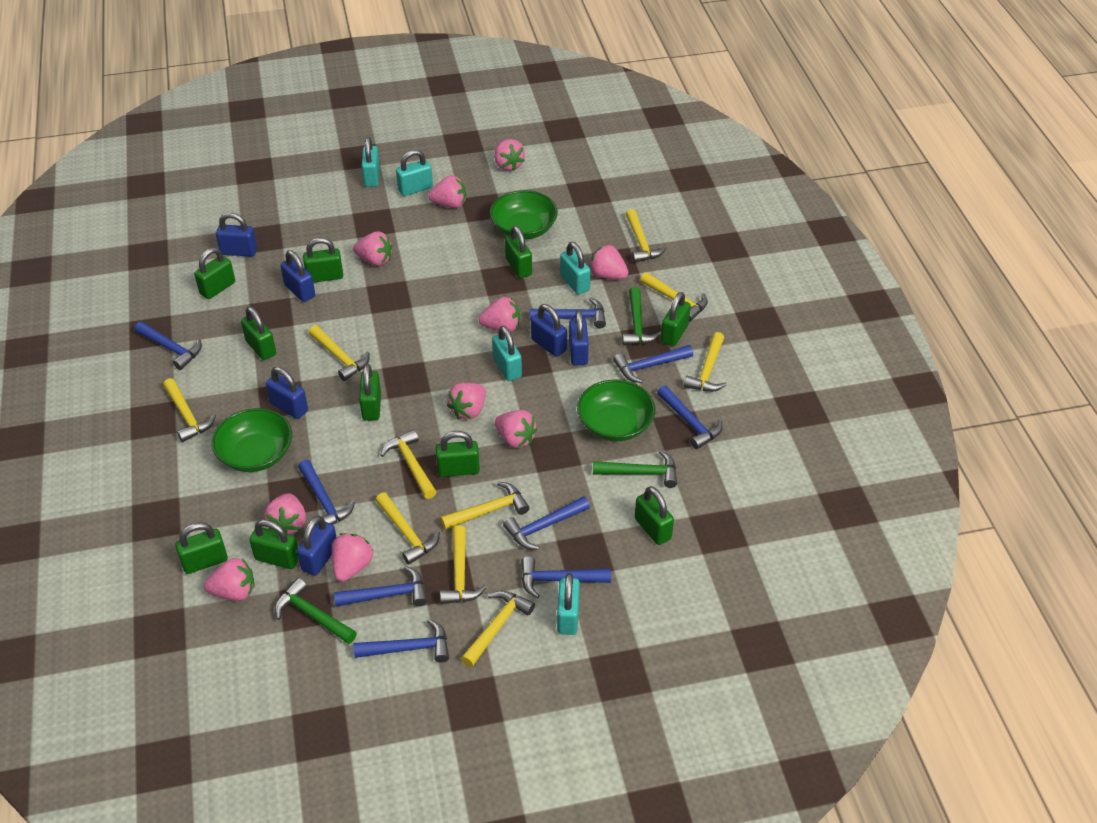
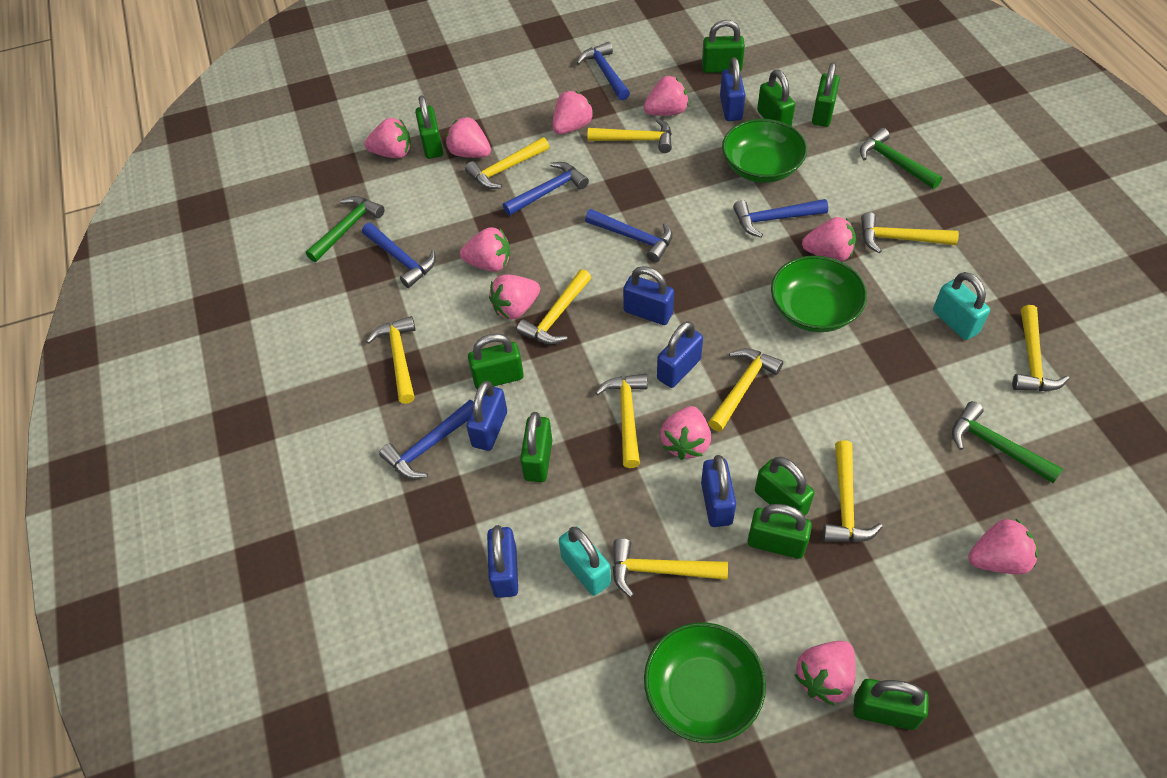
blue hammer: 9 -> 6
green padlock: 10 -> 9
turquoise padlock: 5 -> 2

